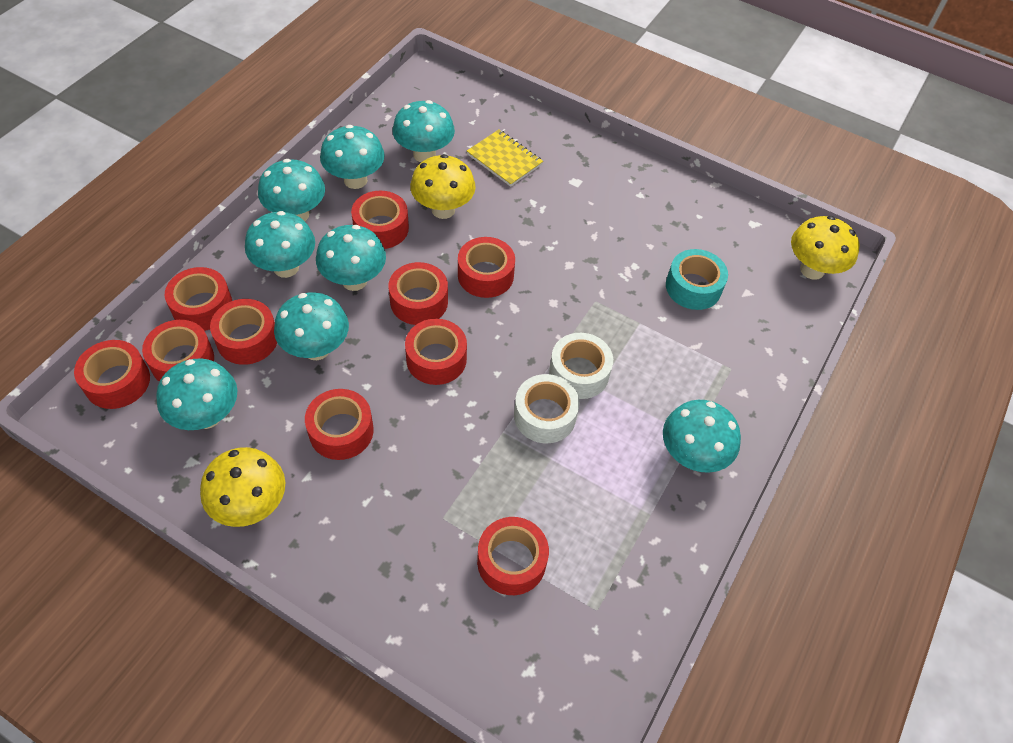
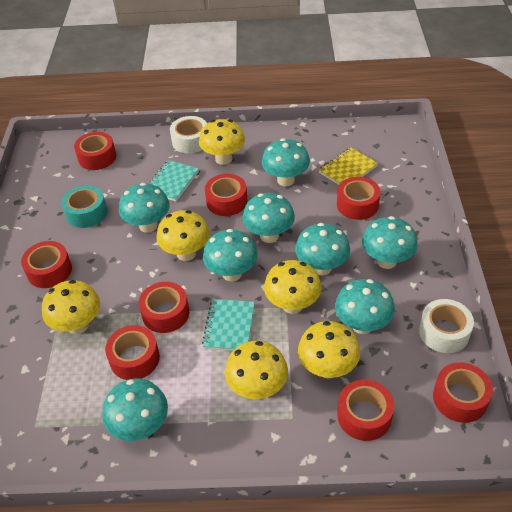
red tape: 10 -> 8
turquoise notebook: 0 -> 2
yellow mushroom: 3 -> 6

